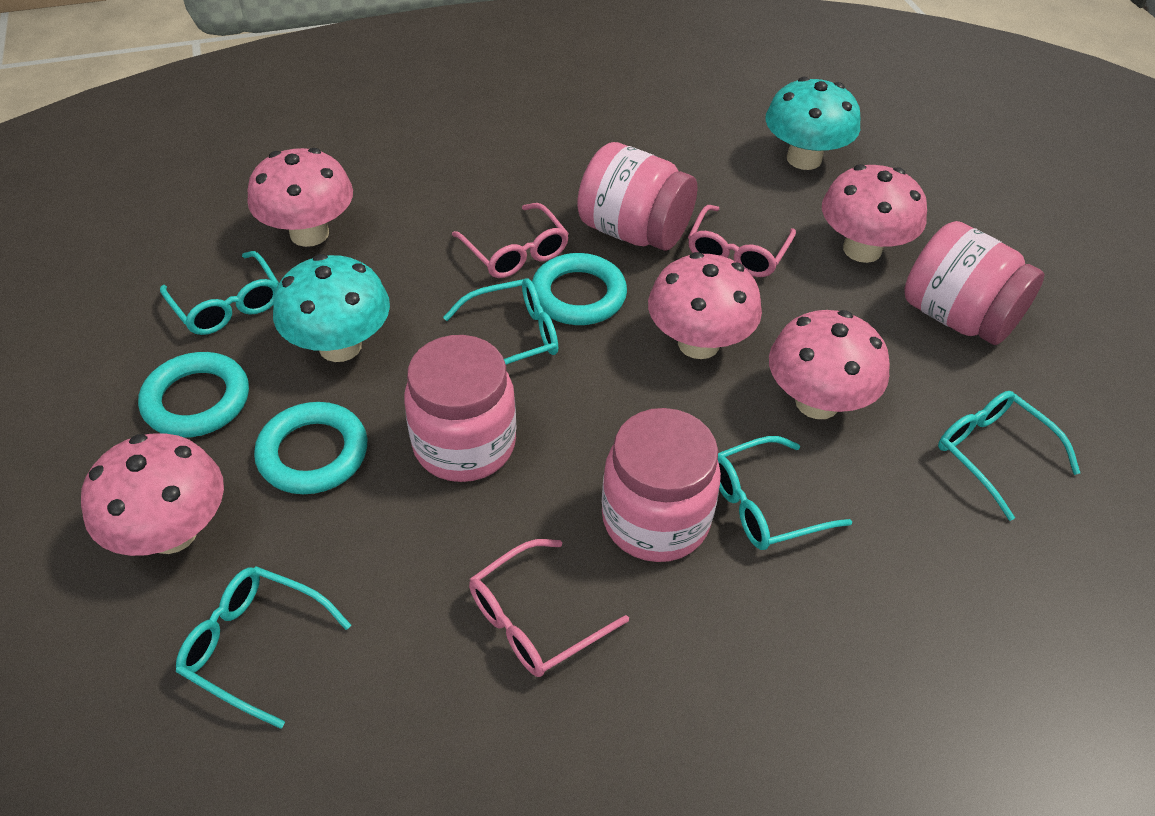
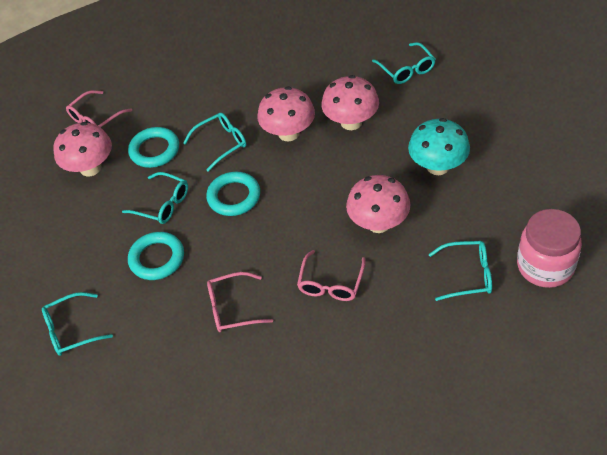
pink jar: 4 -> 1
pink mushroom: 5 -> 4
turquoise mushroom: 2 -> 1

